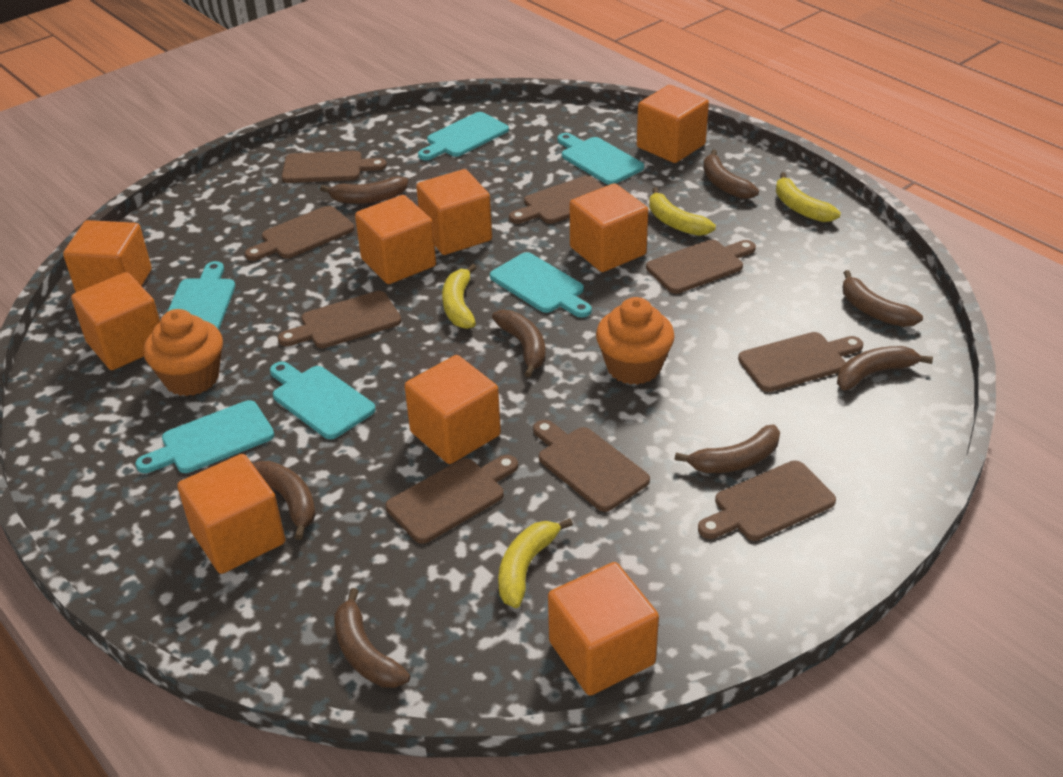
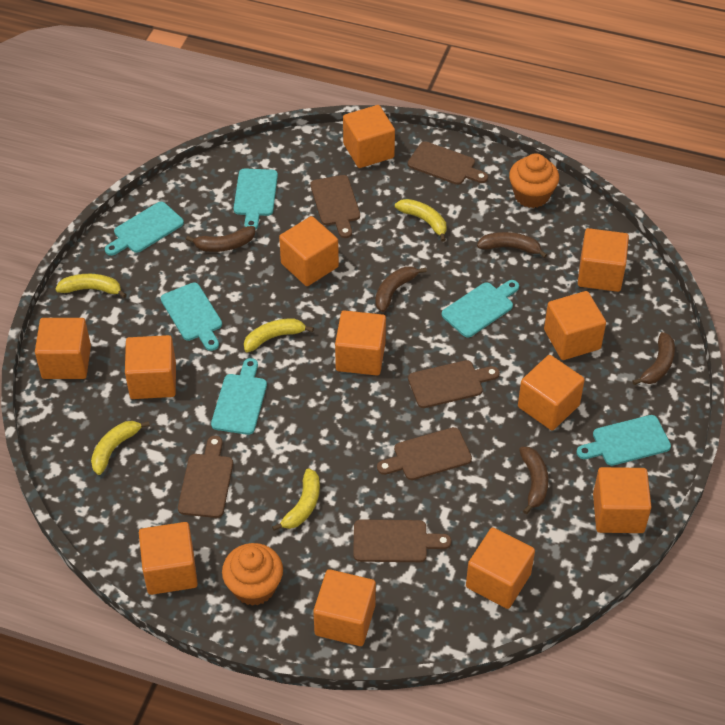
brown banana: 8 -> 5
brown cutting board: 9 -> 6
orange cube: 9 -> 12
yellow banana: 4 -> 5

